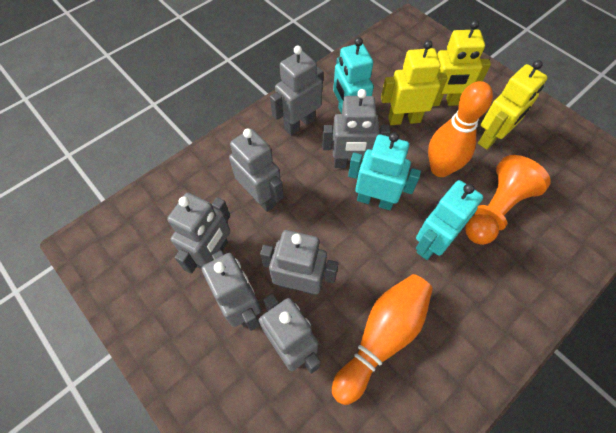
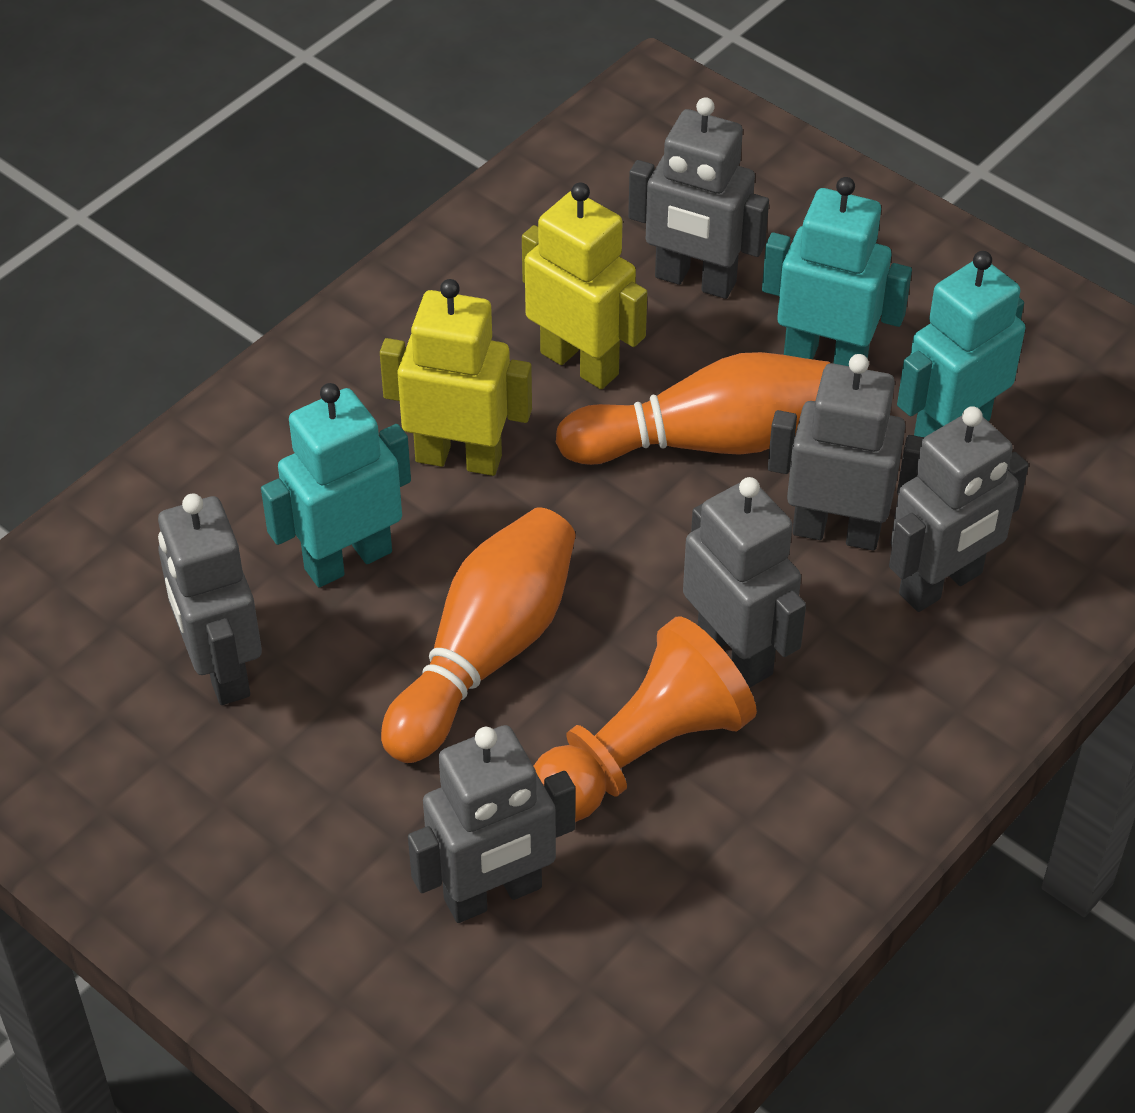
grey robot: 7 -> 6
yellow robot: 3 -> 2

